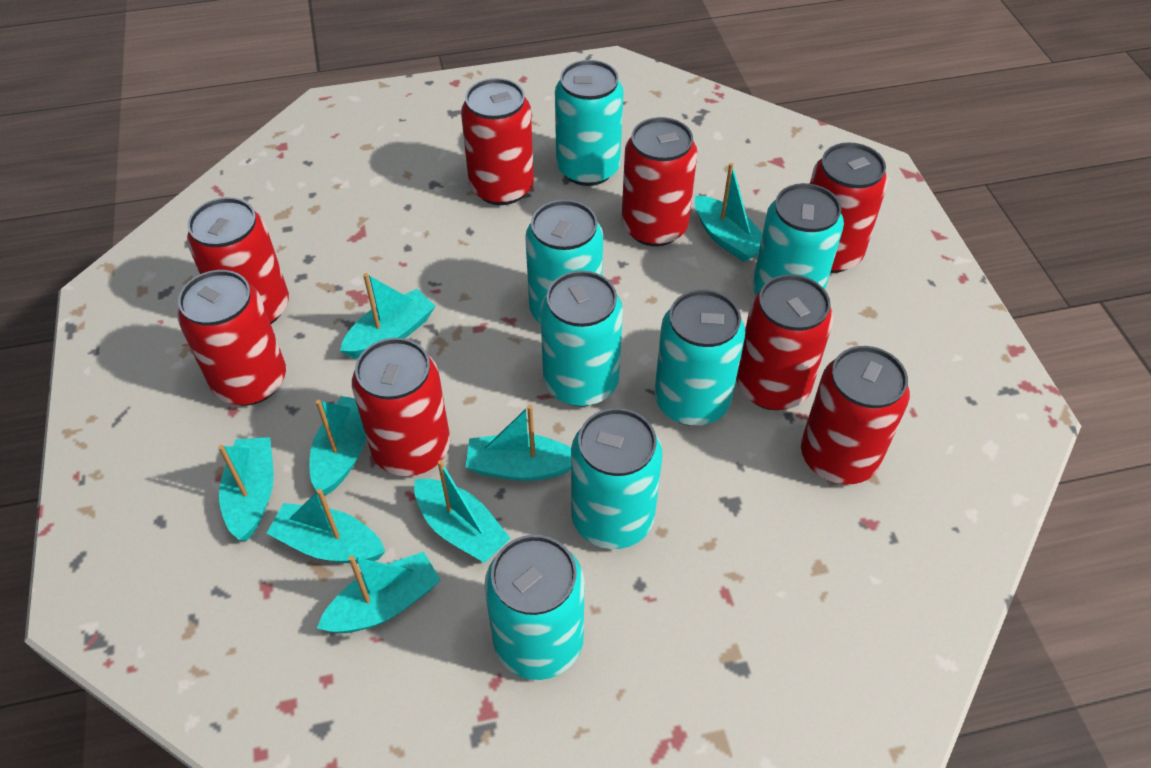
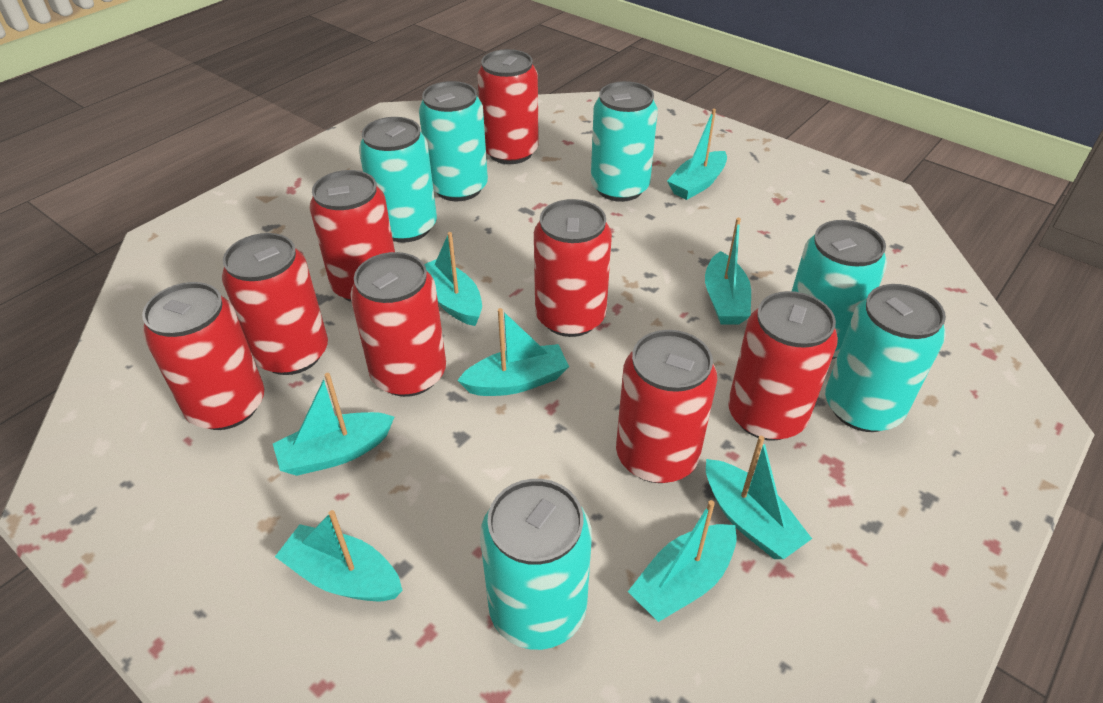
turquoise can: 7 -> 6

